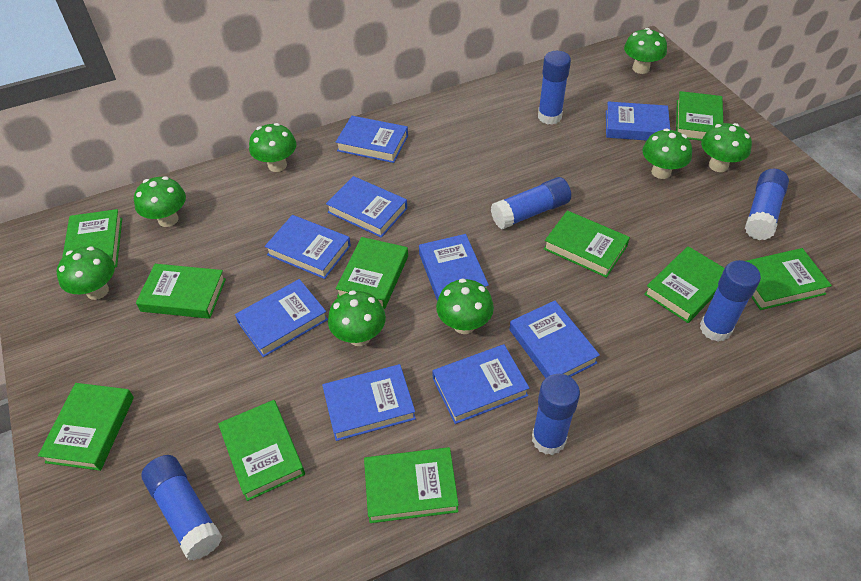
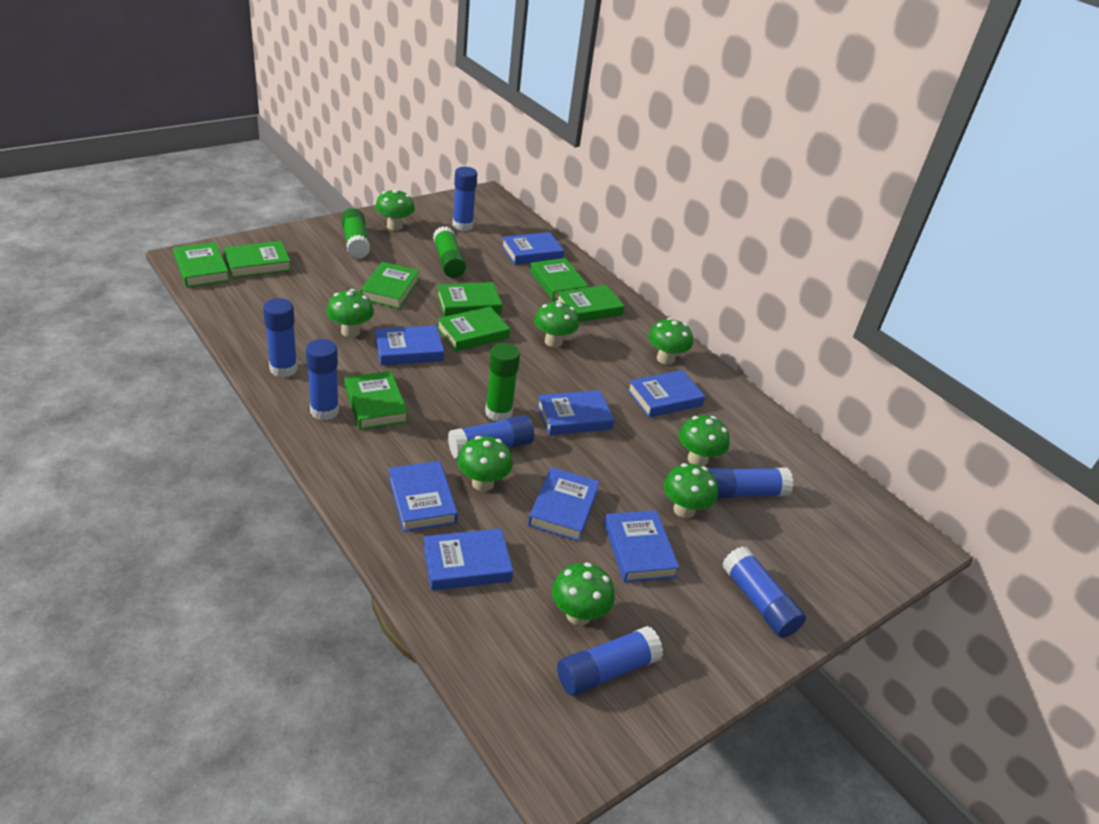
blue book: 9 -> 8
blue glue stick: 6 -> 7
green book: 10 -> 8
green glue stick: 0 -> 3

